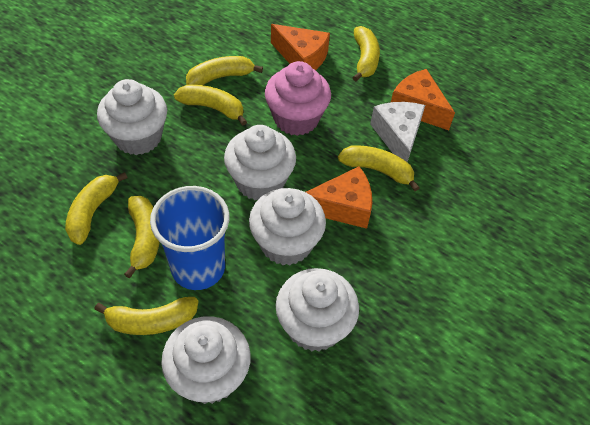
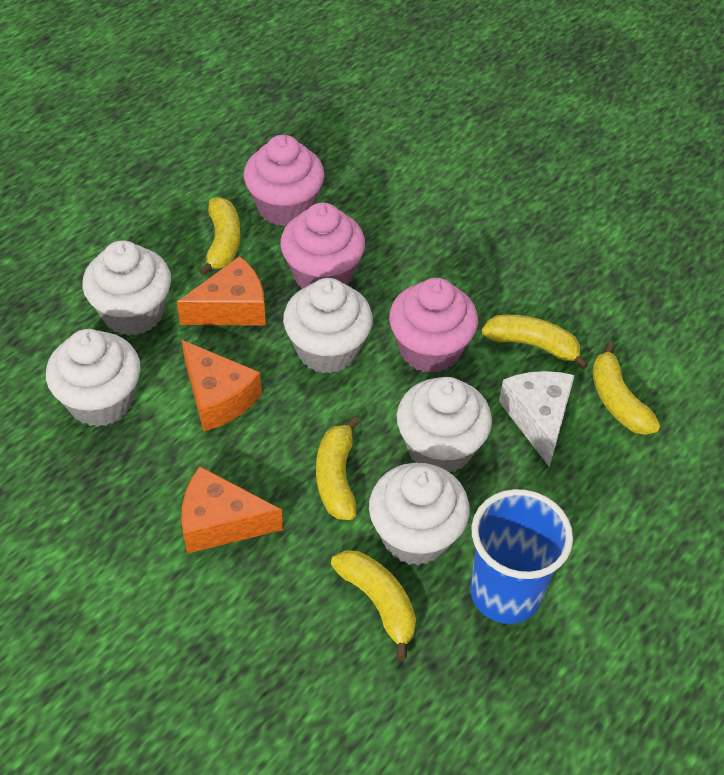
pink cupcake: 1 -> 3
yellow banana: 7 -> 5

